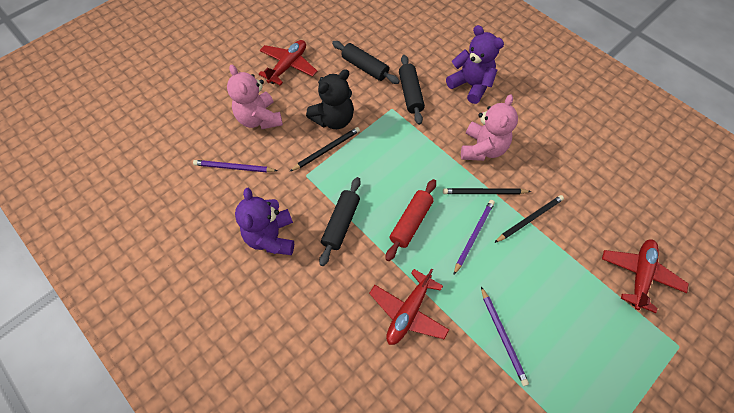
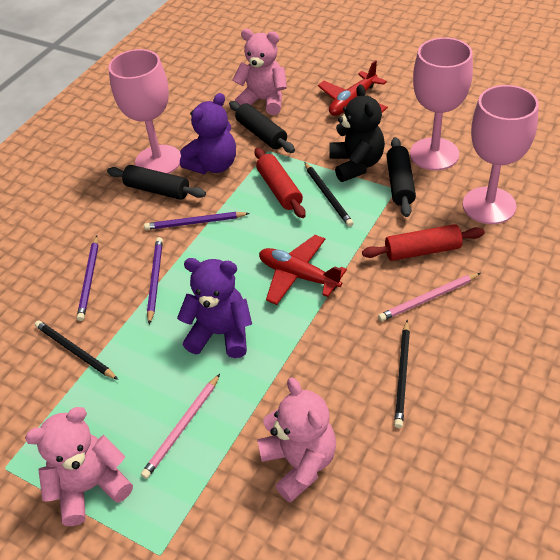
pink goblet: 0 -> 3
pink pencil: 0 -> 2
pink teddy bear: 2 -> 3
red plane: 3 -> 2
red rolling pin: 1 -> 2

